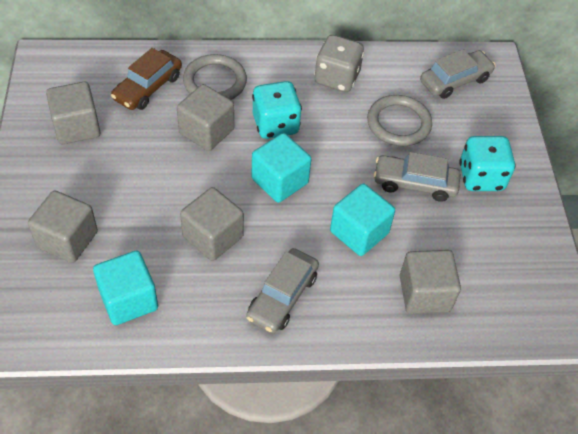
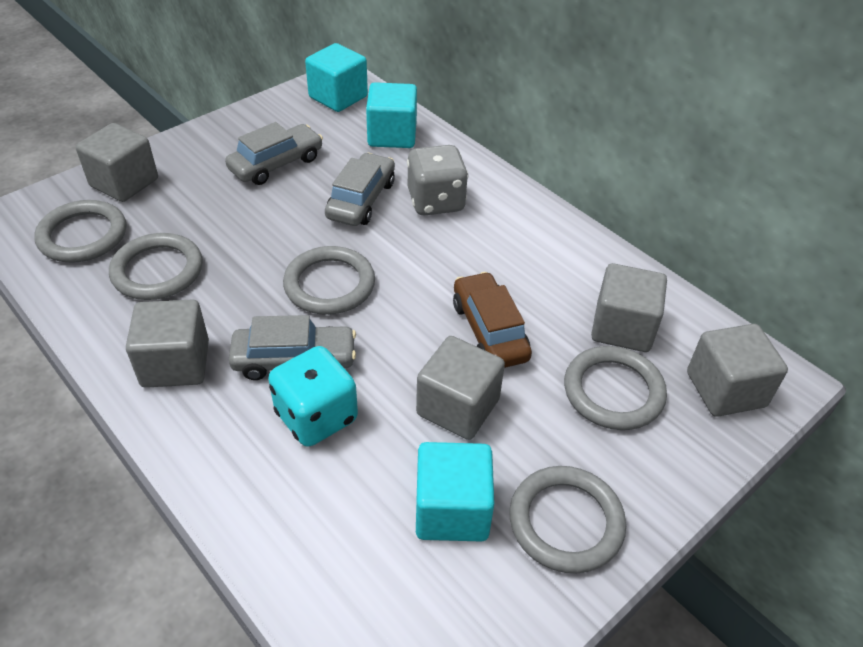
grey ring: 2 -> 5
turquoise dice: 2 -> 1

